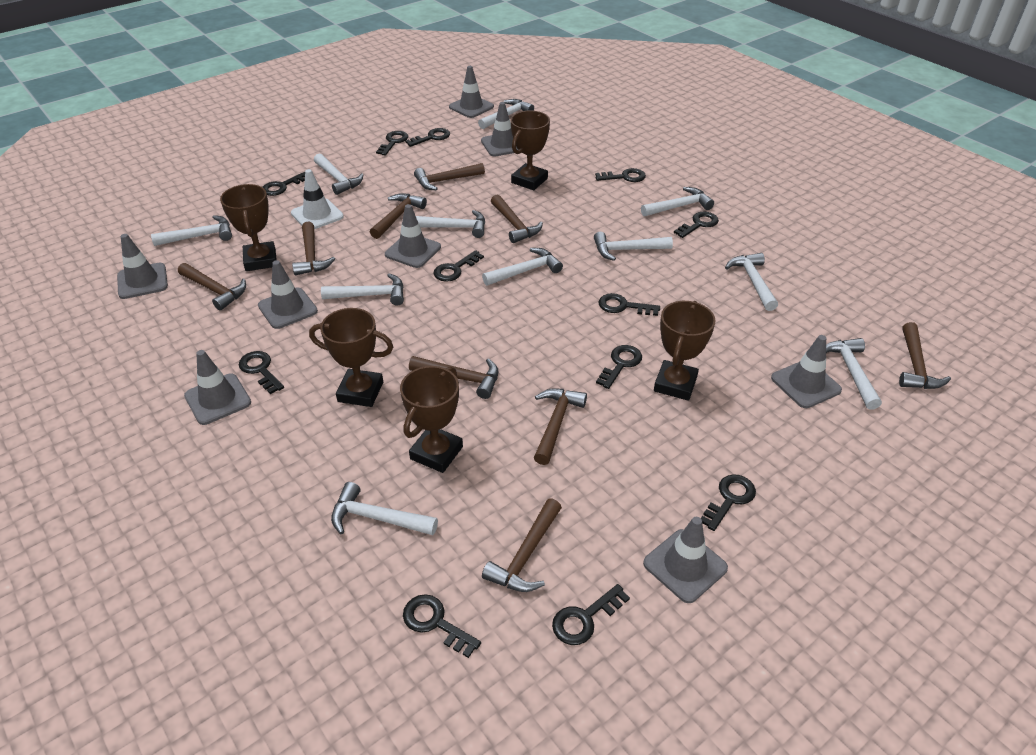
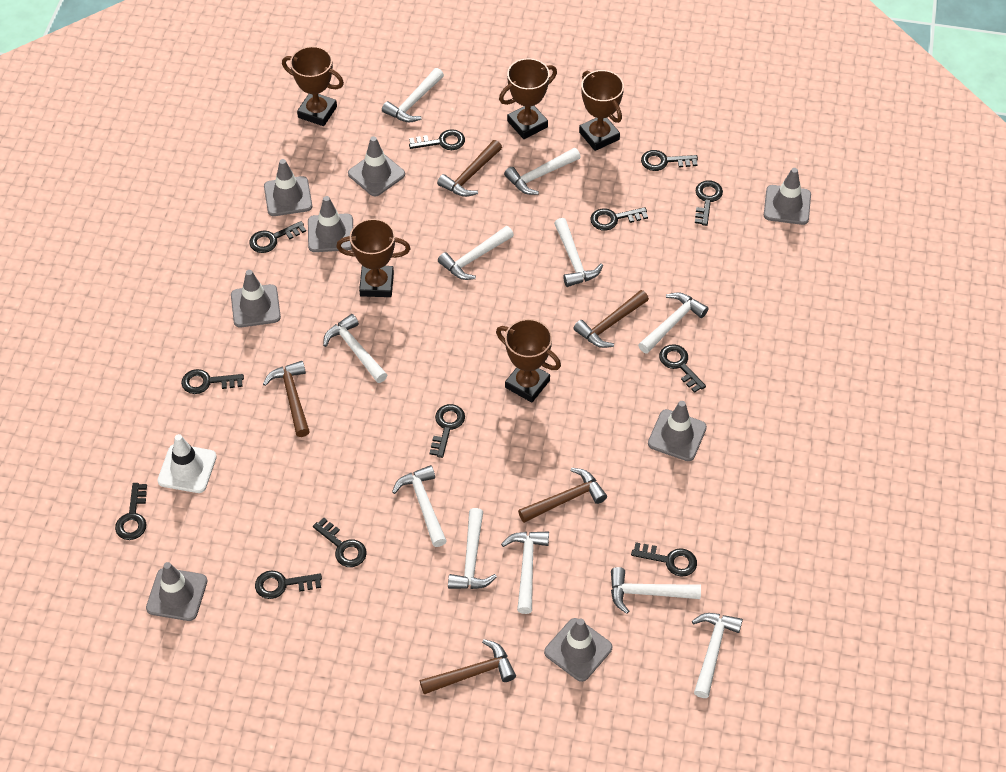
brown hammer: 9 -> 5

